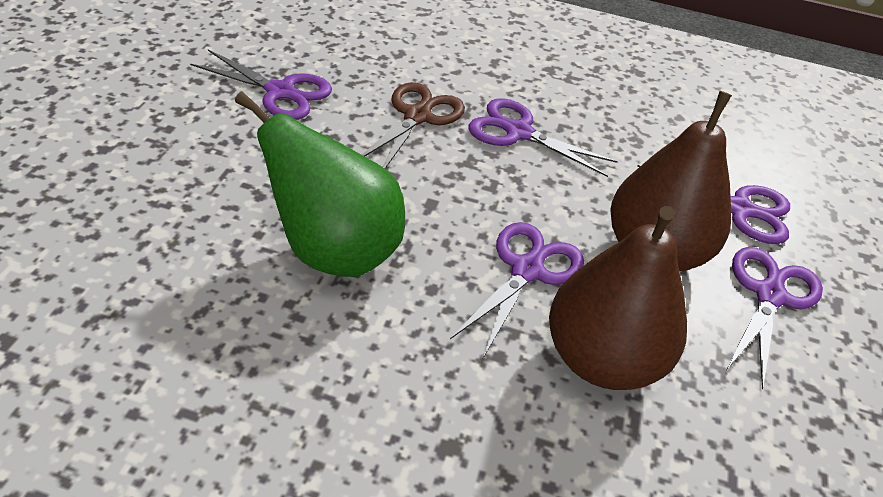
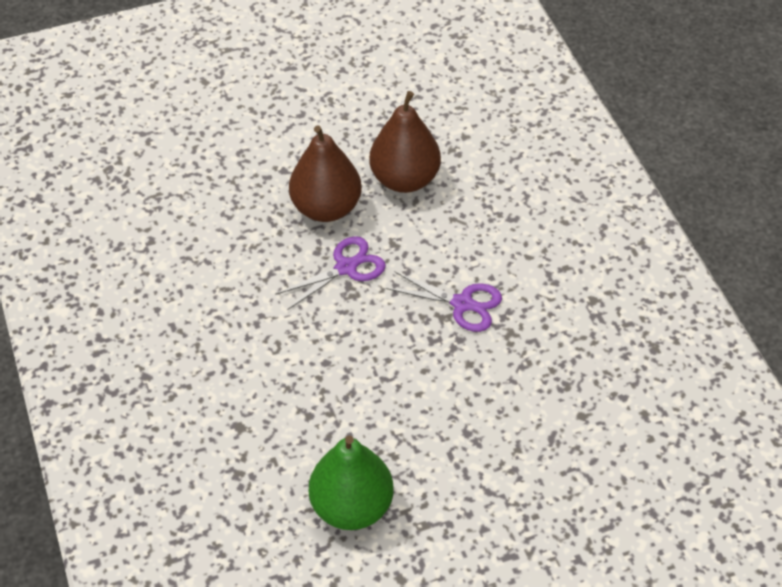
brown scissors: 1 -> 0
purple scissors: 5 -> 2

